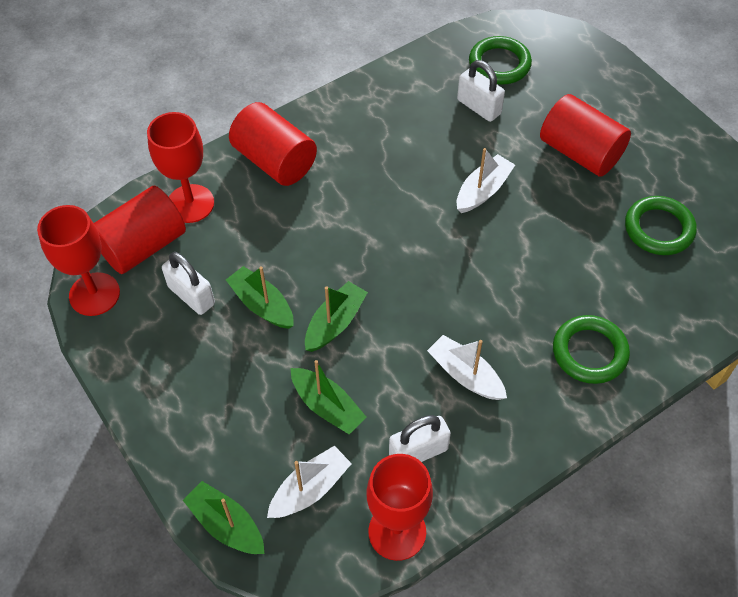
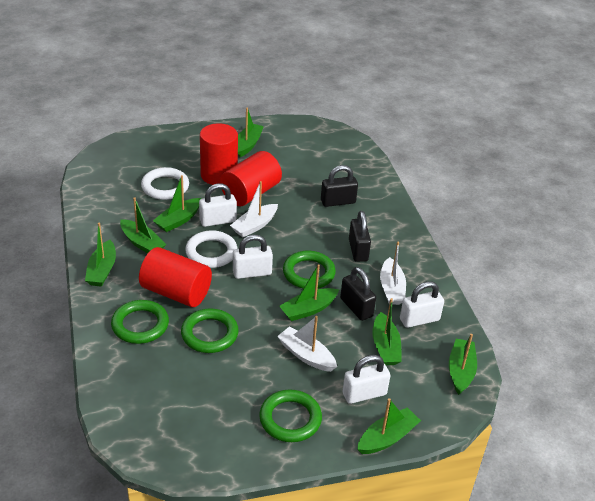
black padlock: 0 -> 3
green boat: 4 -> 8
green ring: 3 -> 4
red goblet: 3 -> 0
white padlock: 3 -> 4
white ring: 0 -> 2

